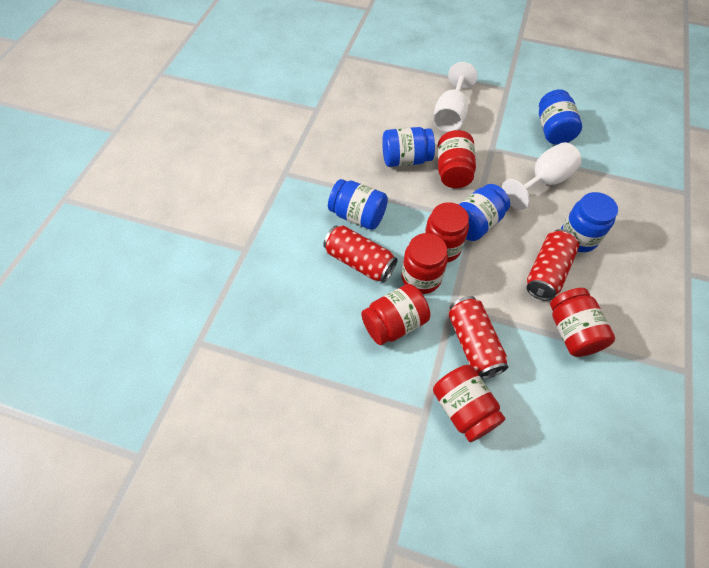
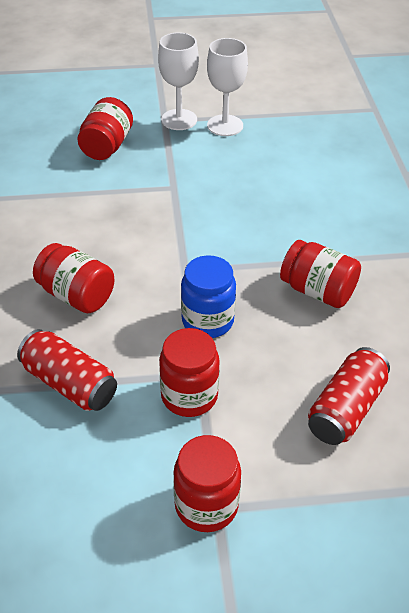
blue jar: 5 -> 1
red can: 3 -> 2
red jar: 6 -> 5

